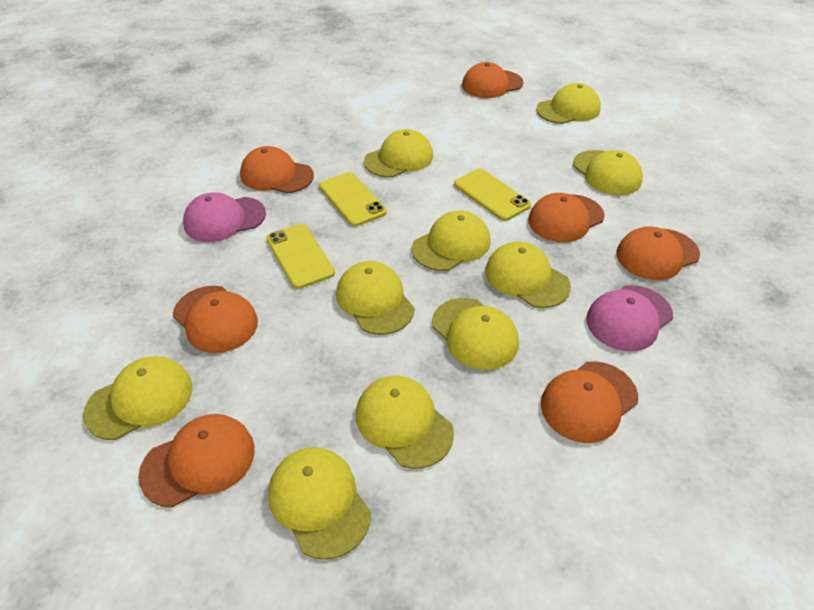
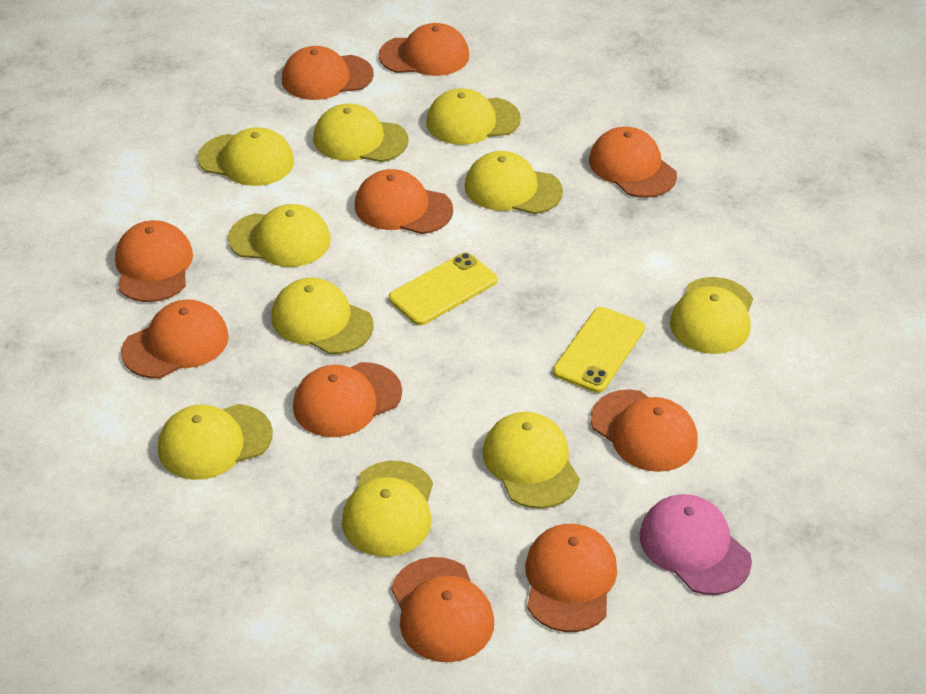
orange cap: 7 -> 10
pink cap: 2 -> 1
yellow phone: 3 -> 2

